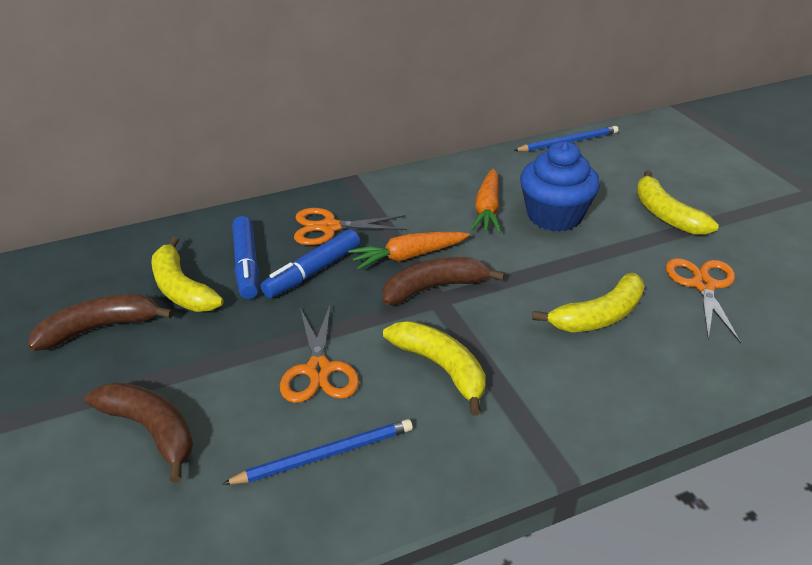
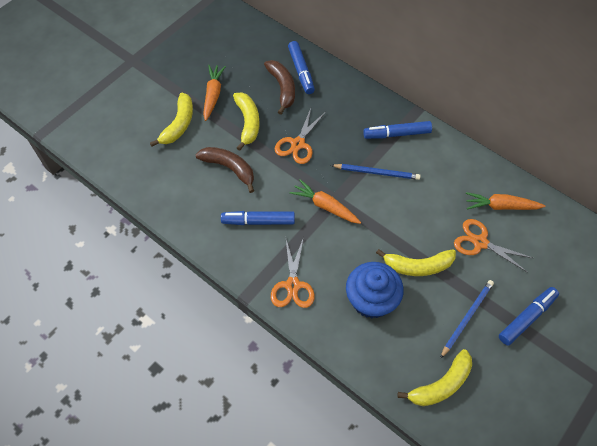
blue marker: 2 -> 4
brown banana: 3 -> 2
orange carrot: 2 -> 3

